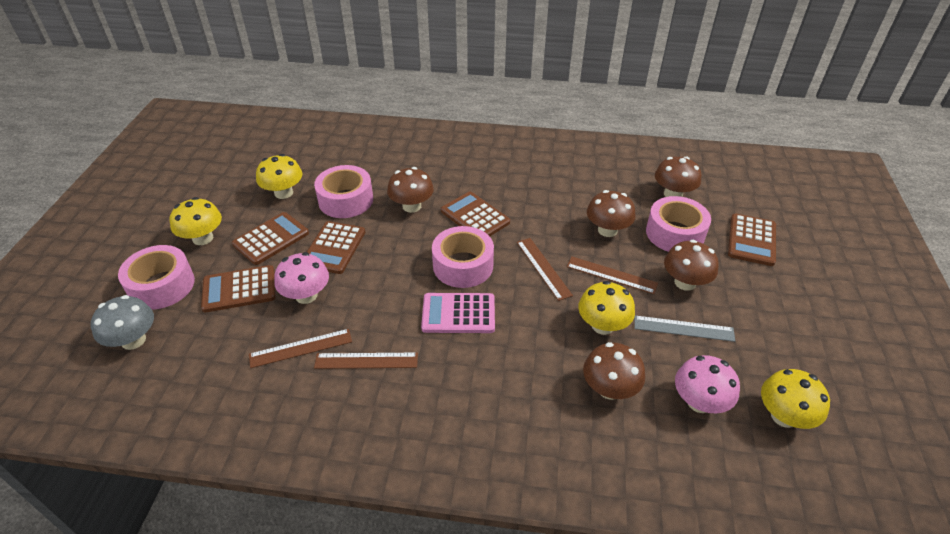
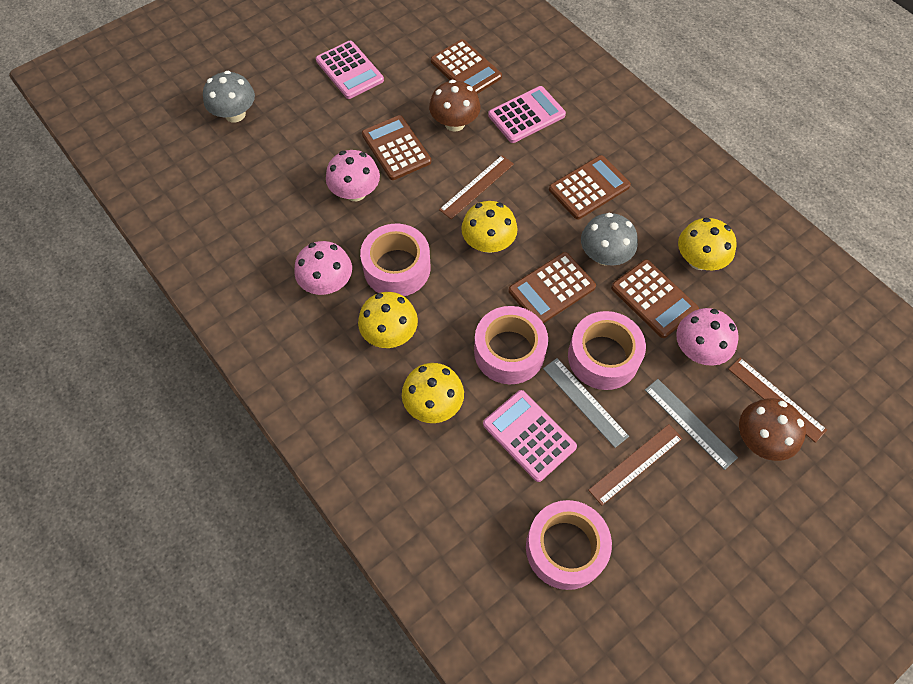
brown mushroom: 5 -> 2
brown ruler: 4 -> 3
grey mushroom: 1 -> 2
grey ruler: 1 -> 2
pink calculator: 1 -> 3
pink mushroom: 2 -> 3

